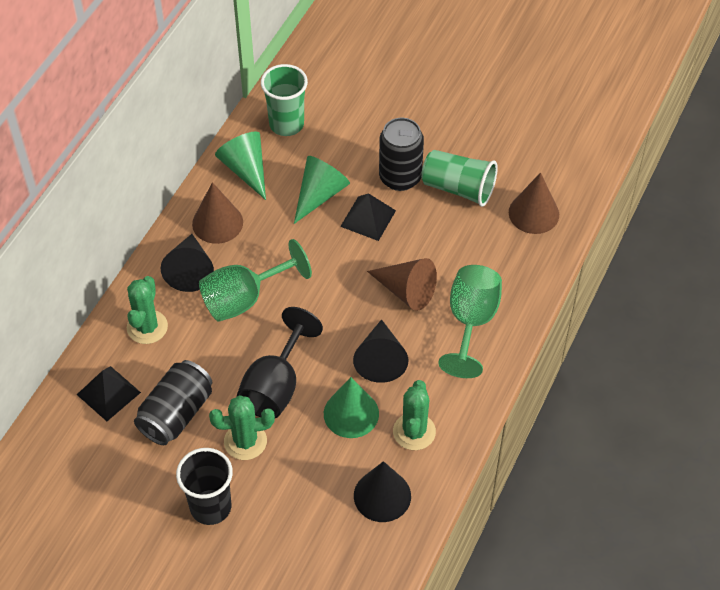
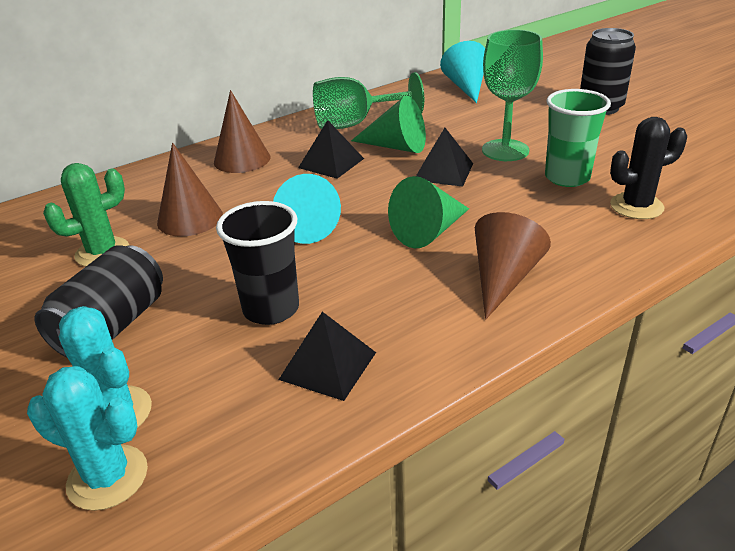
black cactus: 0 -> 1
black cone: 3 -> 0
black goblet: 1 -> 0
black pyramid: 2 -> 3
green cactus: 3 -> 1
green cone: 3 -> 2
green cup: 2 -> 1
turquoise cactus: 0 -> 2
turquoise cone: 0 -> 2

